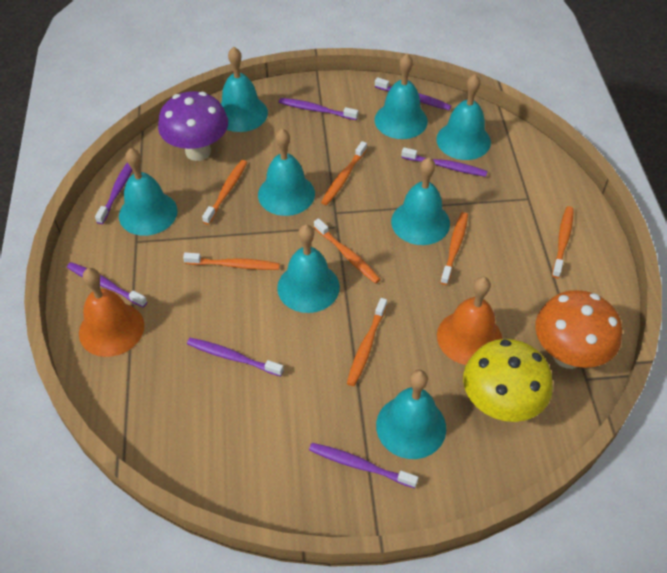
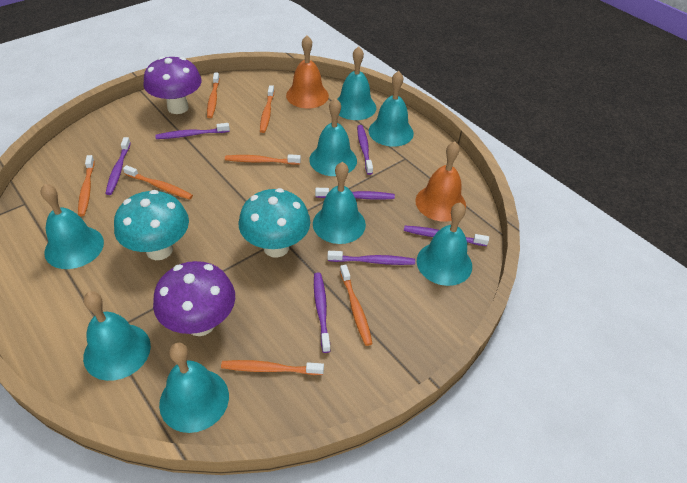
orange mushroom: 1 -> 0
purple mushroom: 1 -> 2
turquoise mushroom: 0 -> 2
yellow mushroom: 1 -> 0

